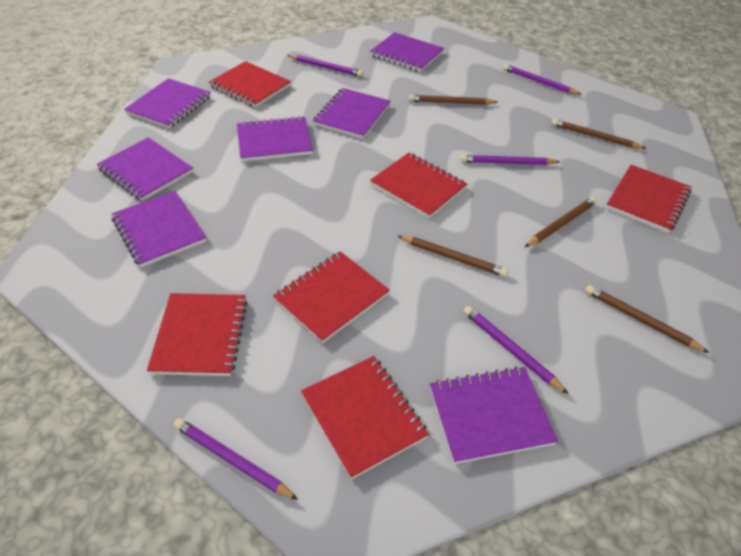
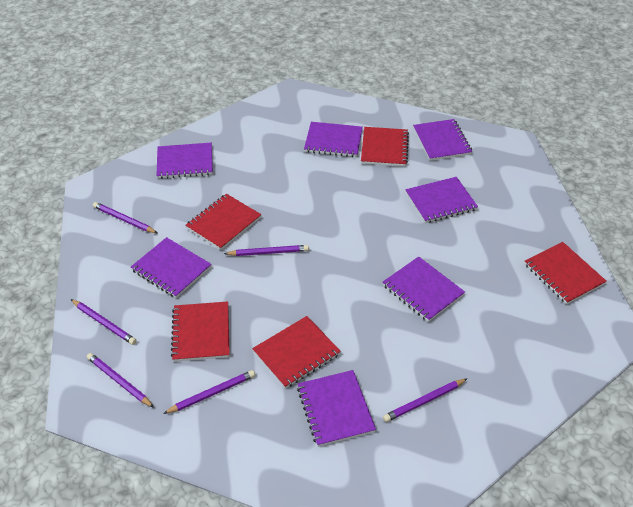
brown pencil: 5 -> 0
purple pencil: 5 -> 6
red notebook: 6 -> 5

